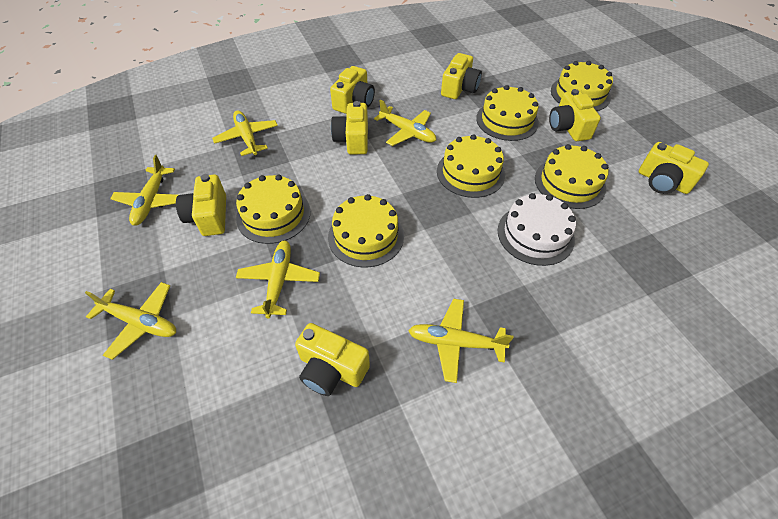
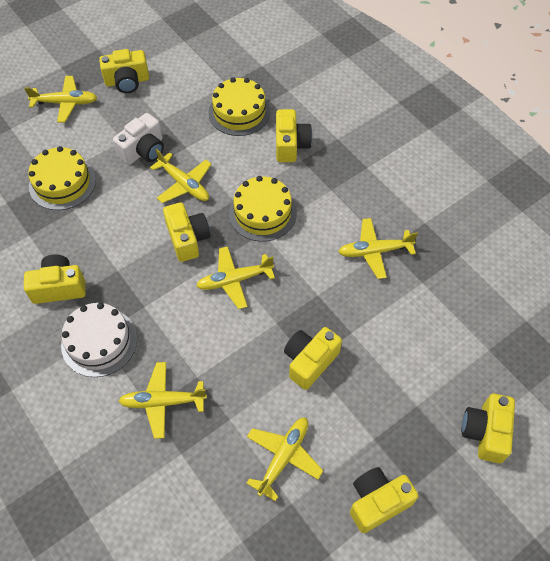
white camera: 0 -> 1
yellow cake: 6 -> 3

